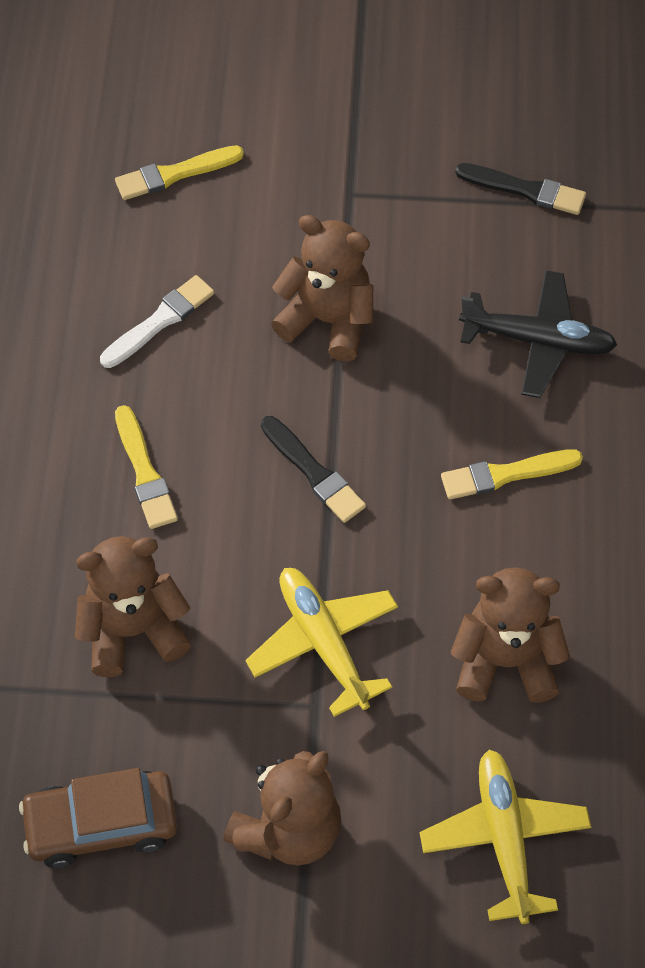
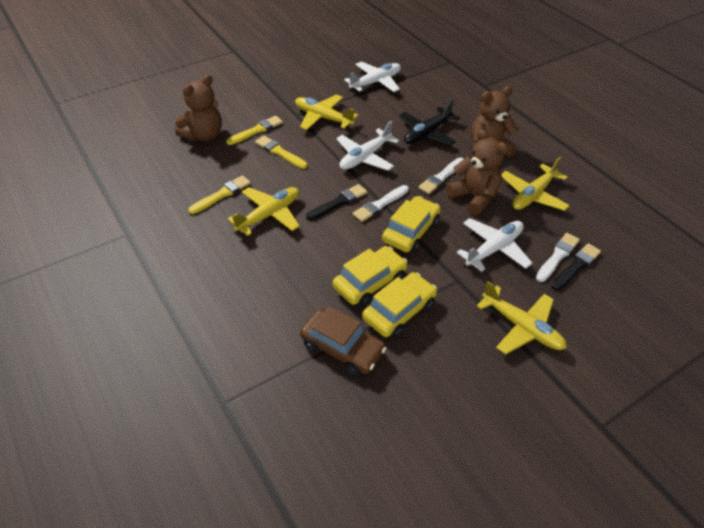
brown teddy bear: 4 -> 3
white brush: 1 -> 3
white plane: 0 -> 3
yellow car: 0 -> 3
yellow plane: 2 -> 4

